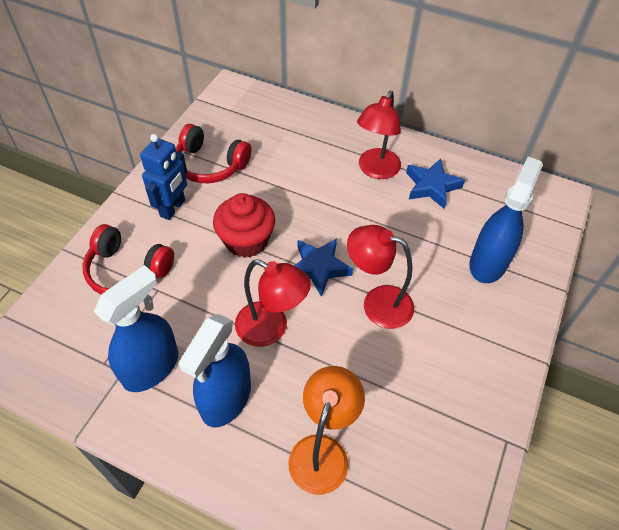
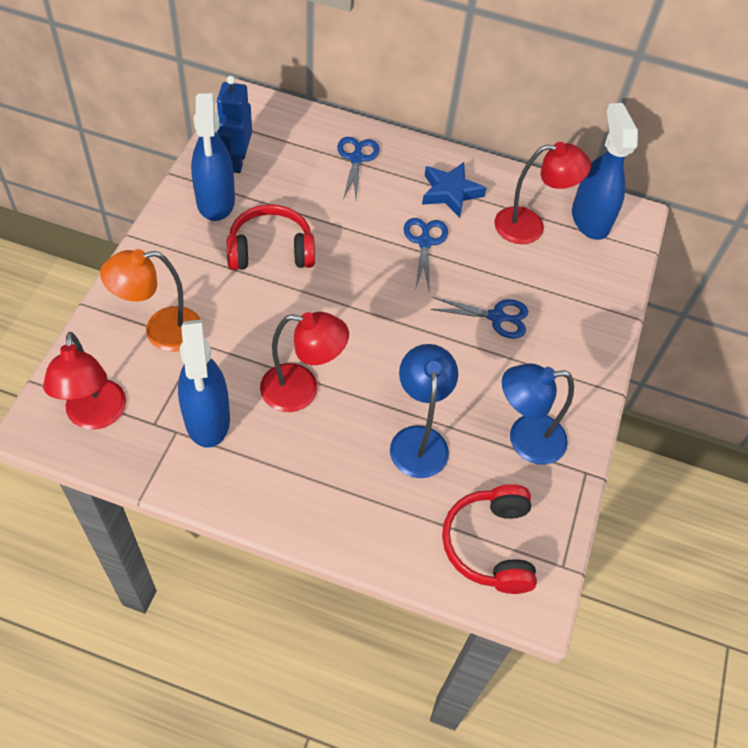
blue lamp: 0 -> 2
blue scissors: 0 -> 3
blue star: 2 -> 1
red cupcake: 1 -> 0

